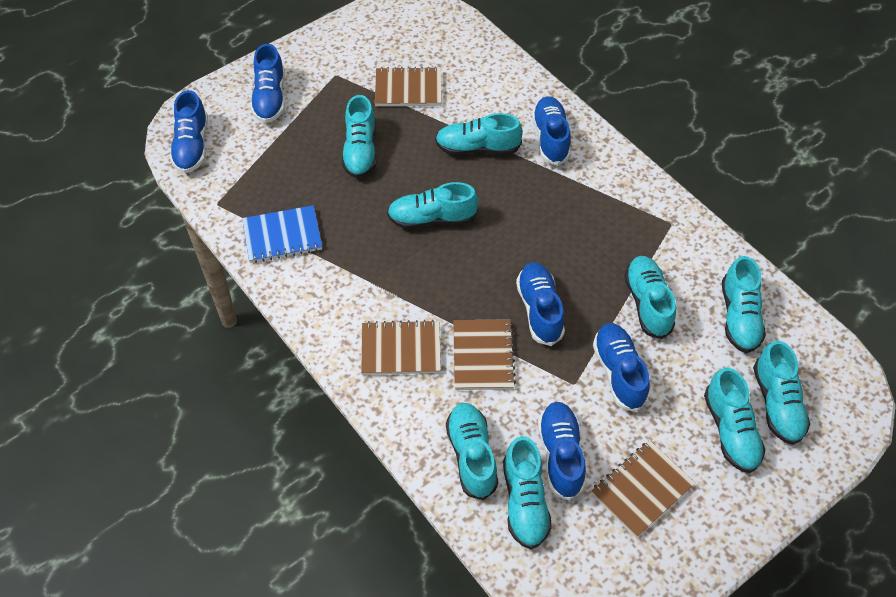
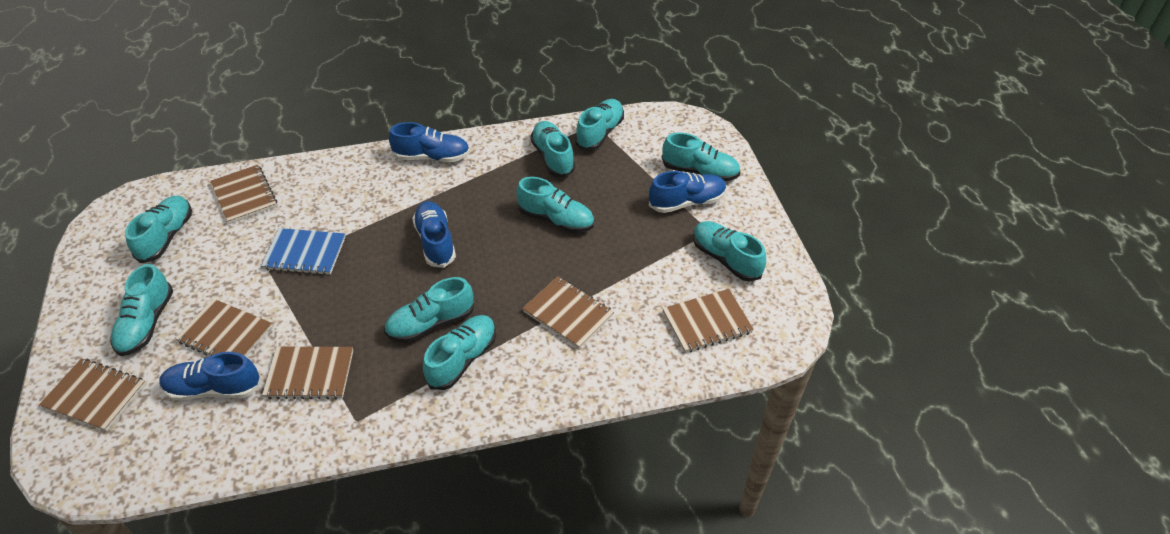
blue shoe: 6 -> 4
brown notebook: 4 -> 6

